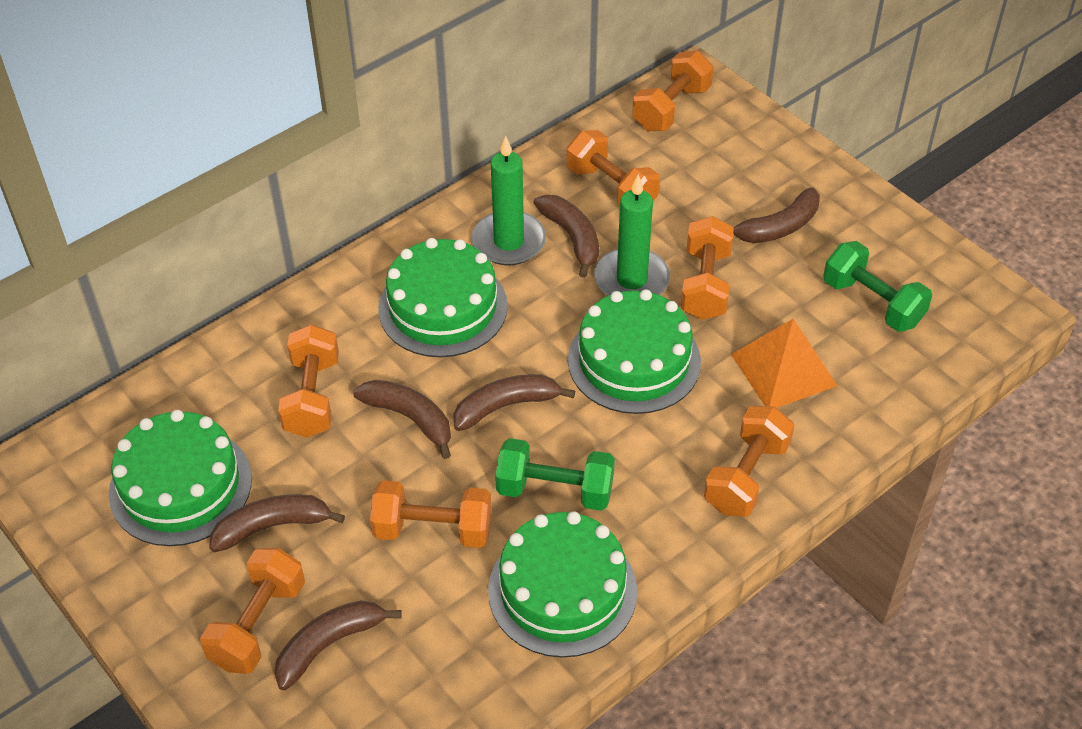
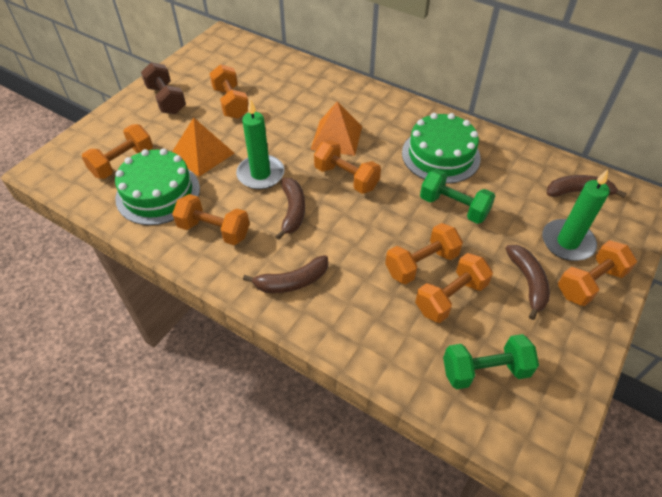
brown banana: 6 -> 4
brown dumbbell: 0 -> 1
green cake: 4 -> 2
orange pyramid: 1 -> 2

